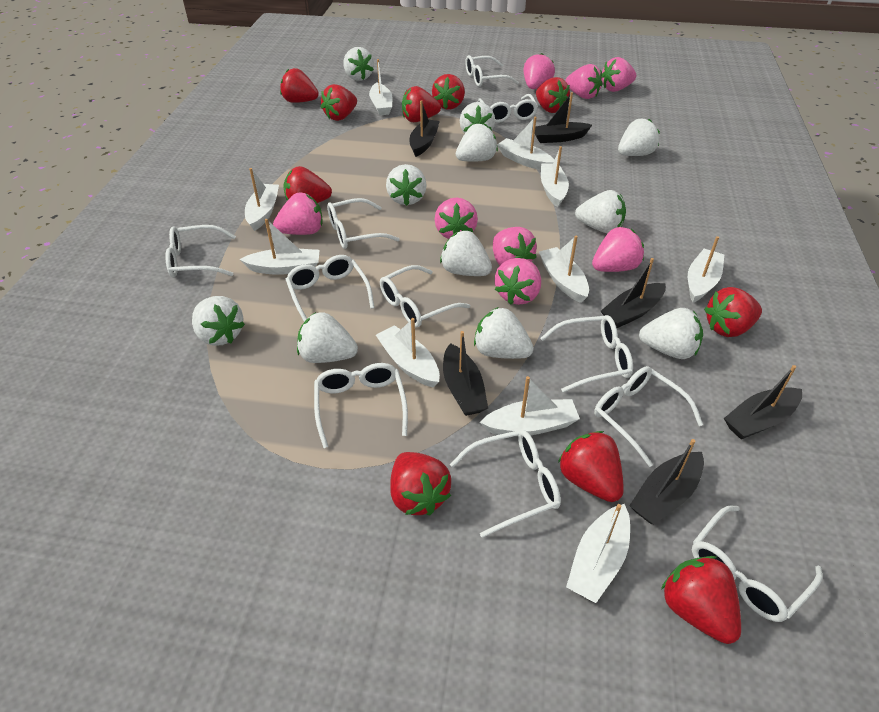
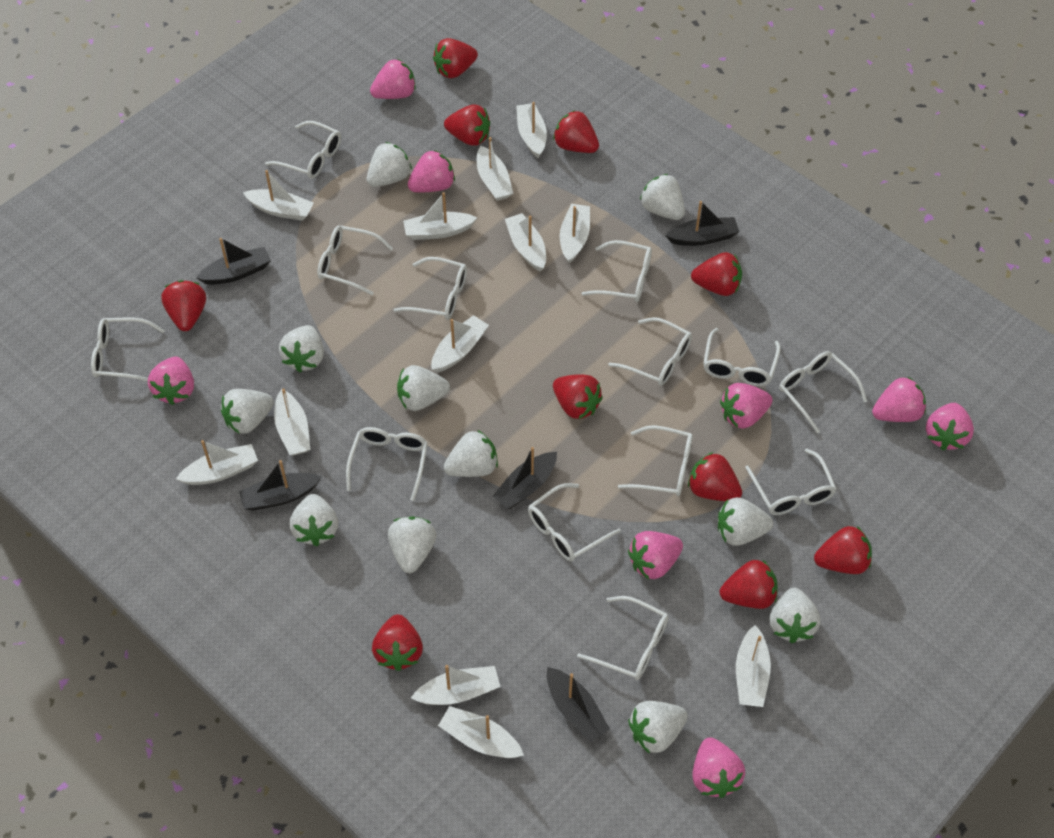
black boat: 6 -> 5
white boat: 10 -> 12
white glasses: 11 -> 13

